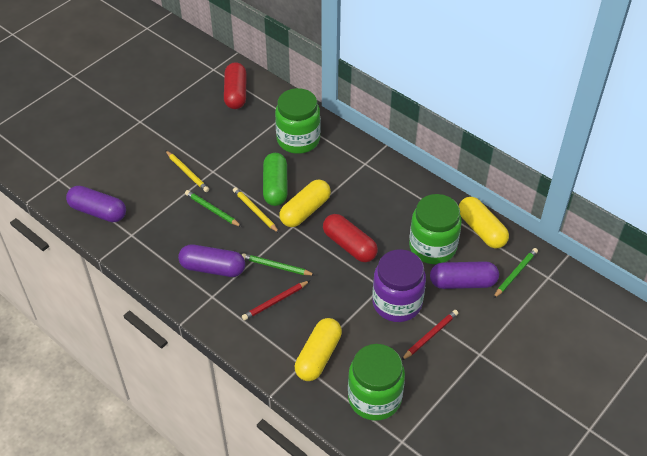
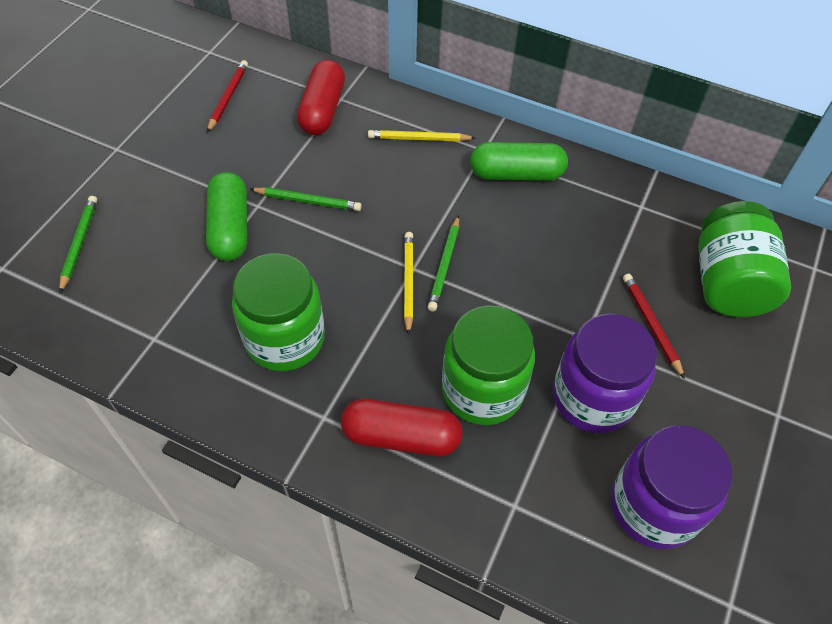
green capsule: 1 -> 2
purple capsule: 3 -> 0
purple jar: 1 -> 2
yellow capsule: 3 -> 0

